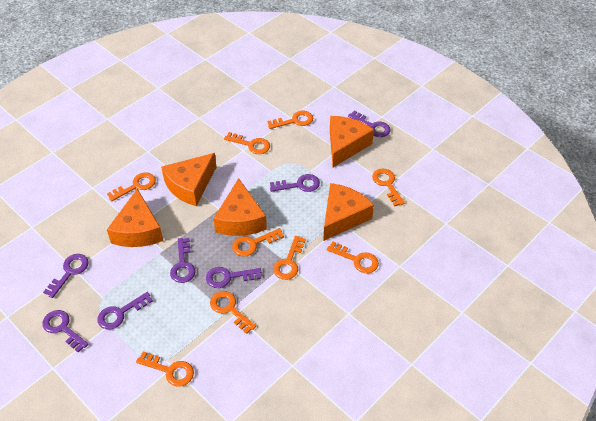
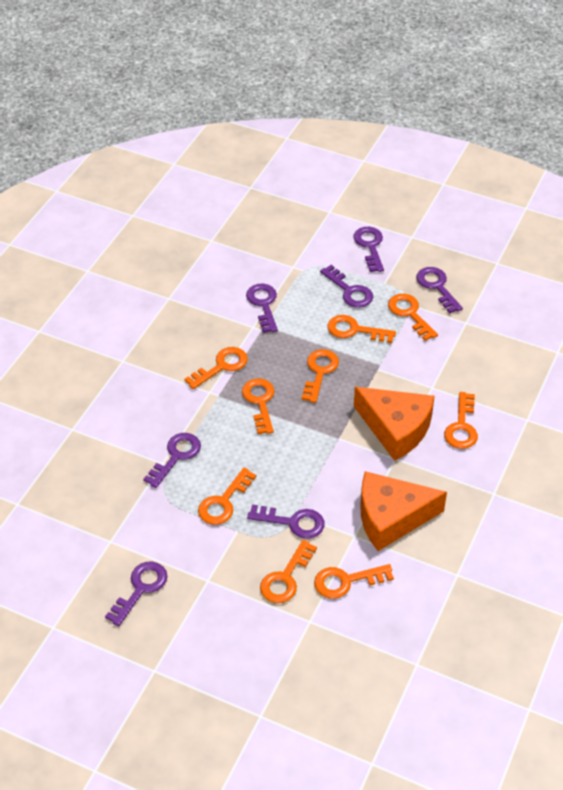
orange cheese: 5 -> 2

